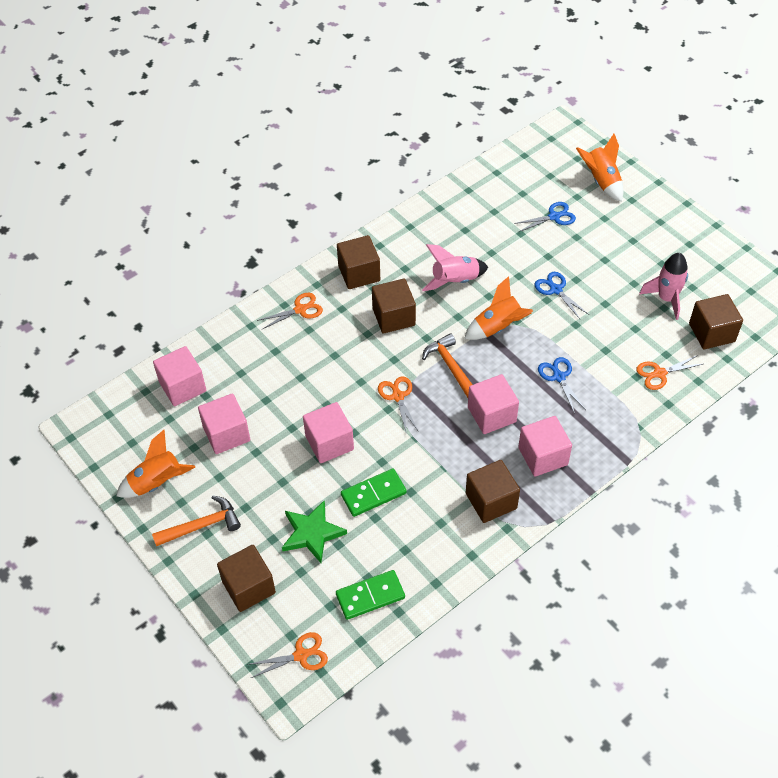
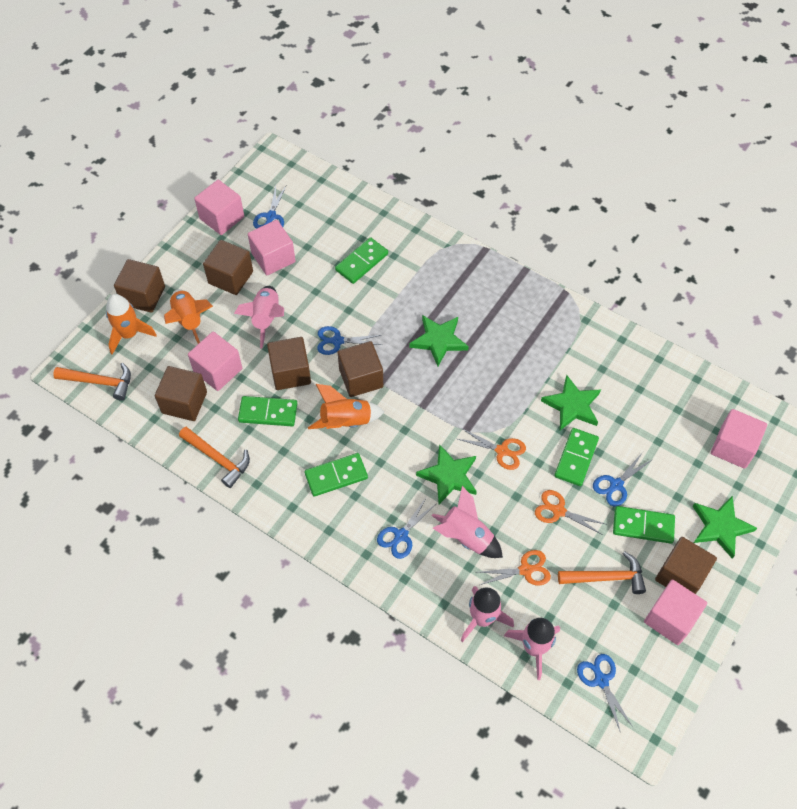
blue scissors: 3 -> 5
brown cube: 5 -> 6
green domino: 2 -> 5
green star: 1 -> 4
orange hammer: 2 -> 3
orange scissors: 4 -> 3
pink rocket: 2 -> 4

